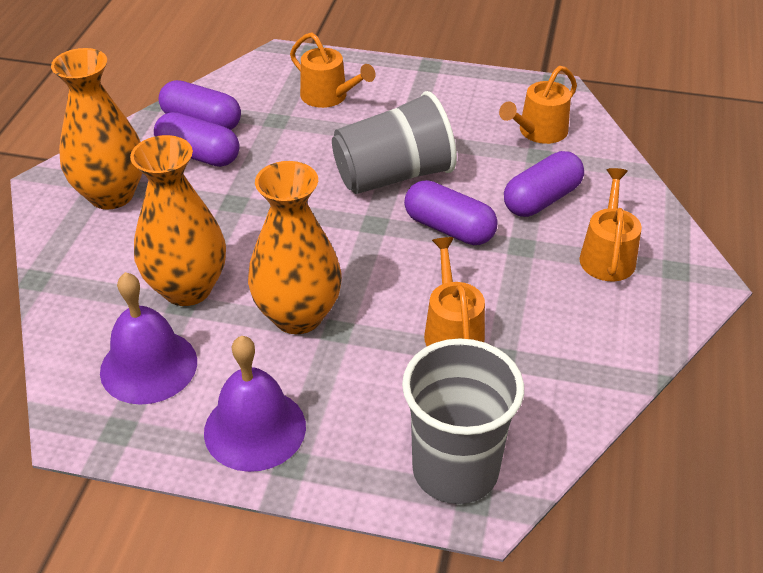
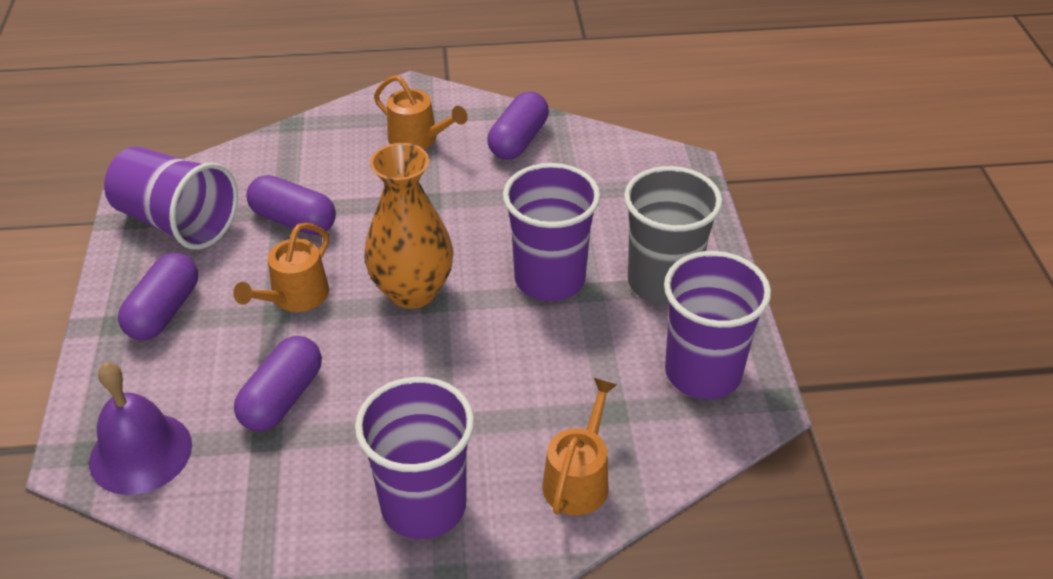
grey cup: 2 -> 1
orange vase: 3 -> 1
orange watering can: 4 -> 3
purple bell: 2 -> 1
purple cup: 0 -> 4

